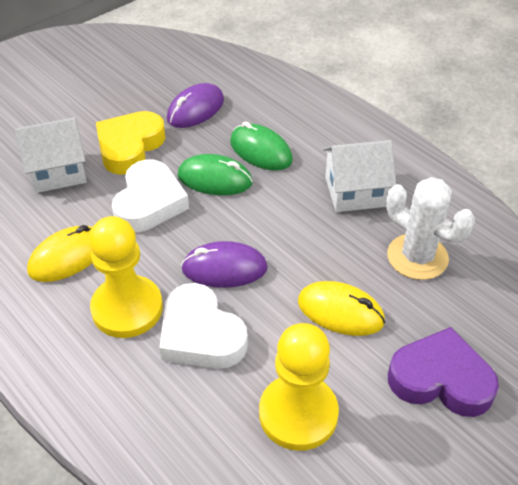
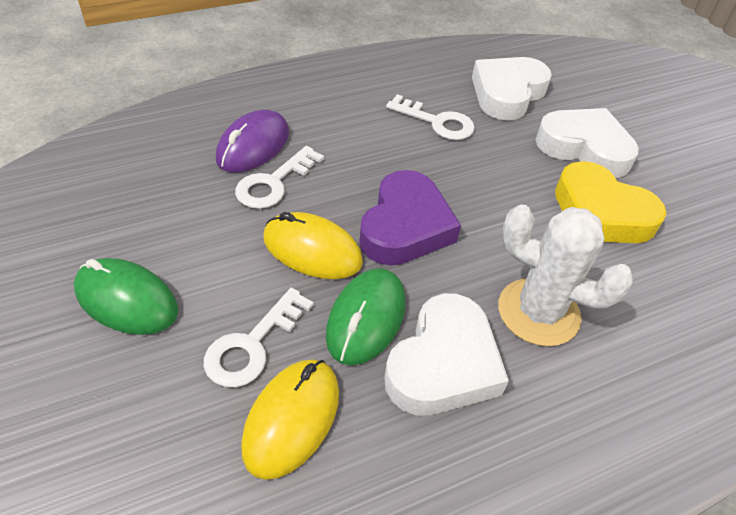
purple mouse: 2 -> 1
white heart: 2 -> 3
white house: 2 -> 0
white key: 0 -> 3
yellow pawn: 2 -> 0

